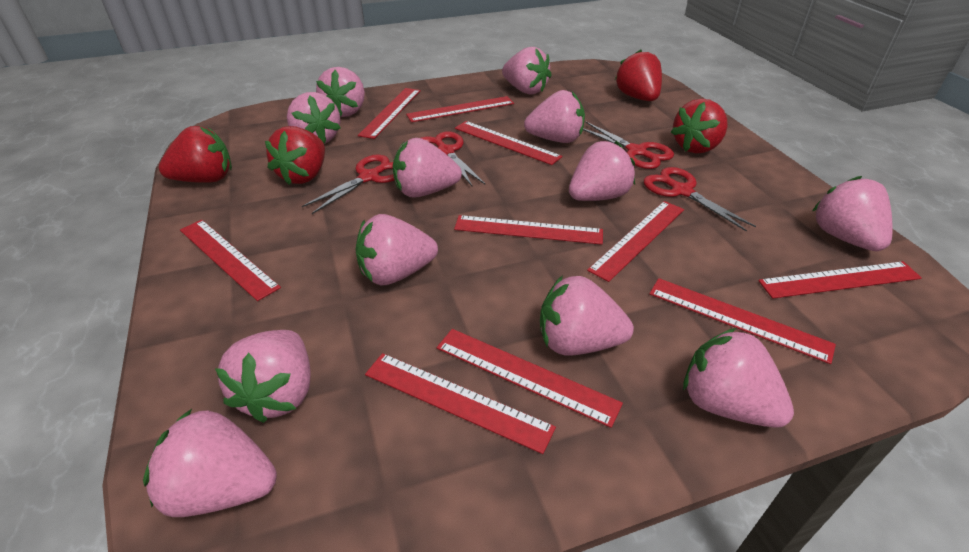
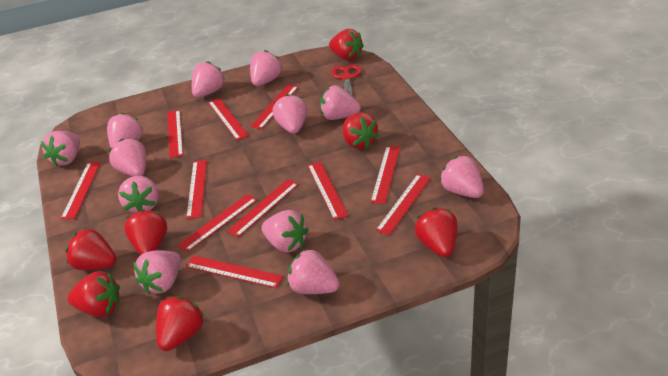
red ruler: 10 -> 11
red scissors: 4 -> 1
red strawberry: 4 -> 7

